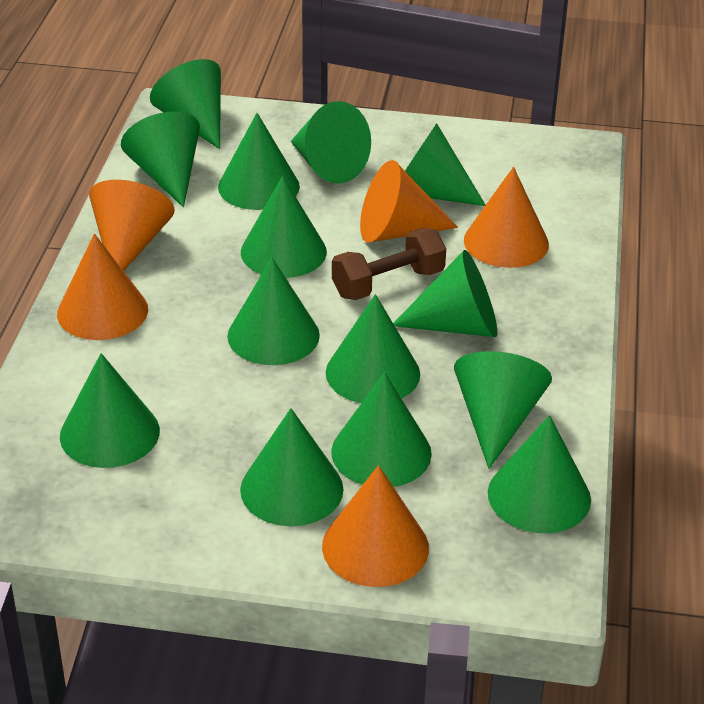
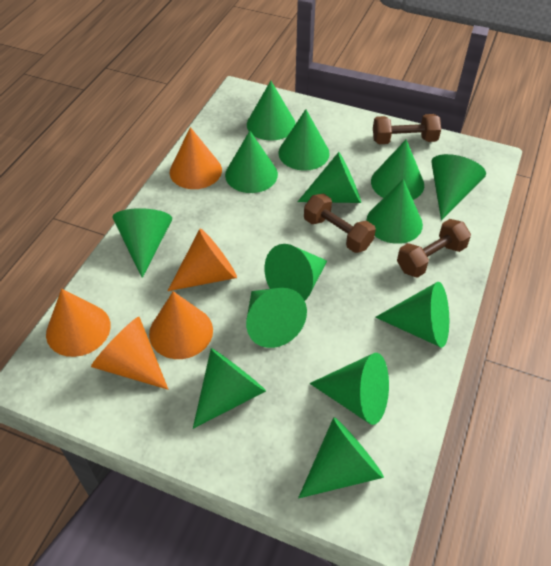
brown dumbbell: 1 -> 3

